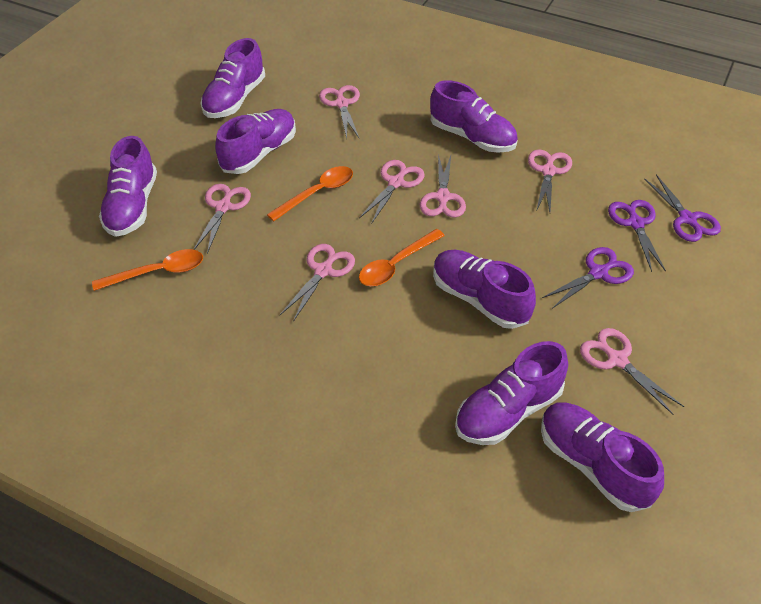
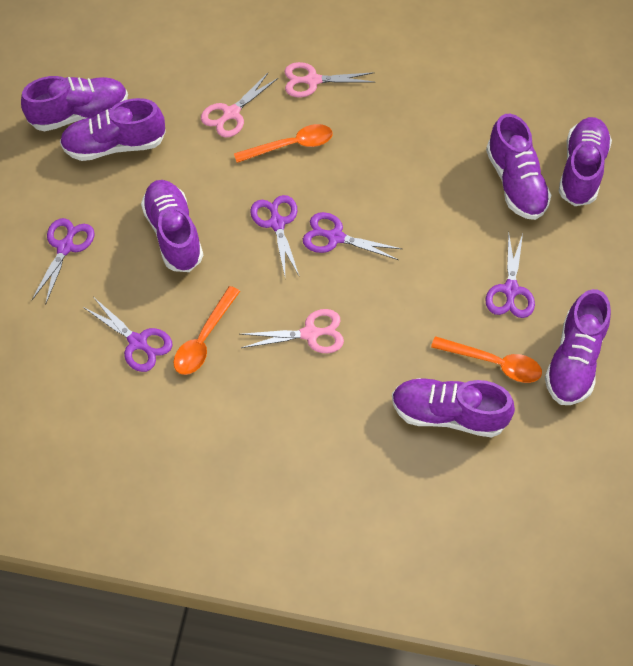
pink scissors: 7 -> 3
purple scissors: 3 -> 5

